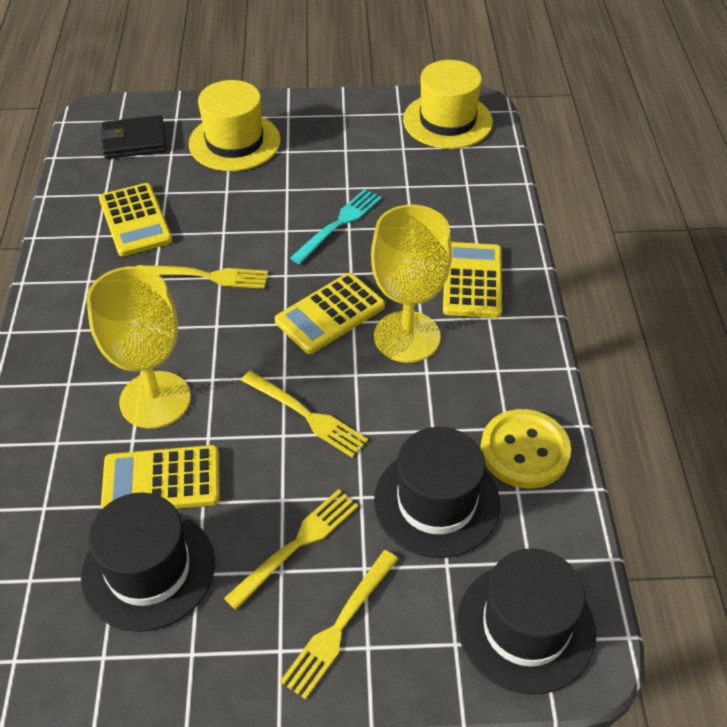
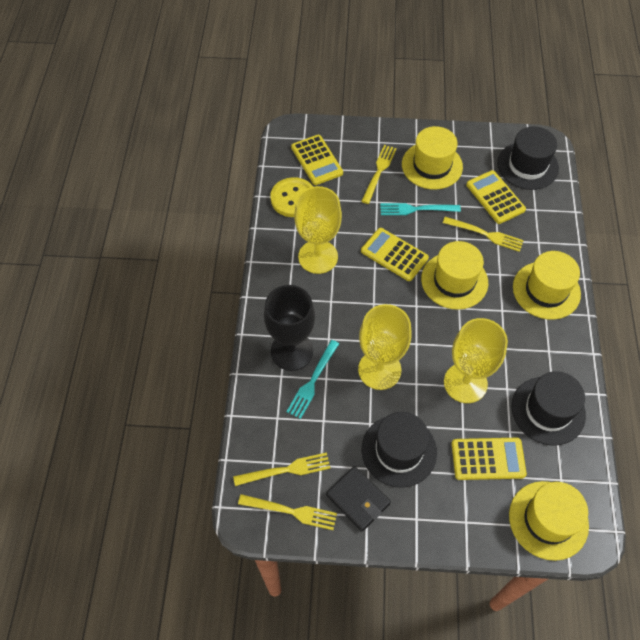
black goblet: 0 -> 1
turquoise fork: 1 -> 2
yellow goblet: 2 -> 3
yellow hat: 2 -> 4

